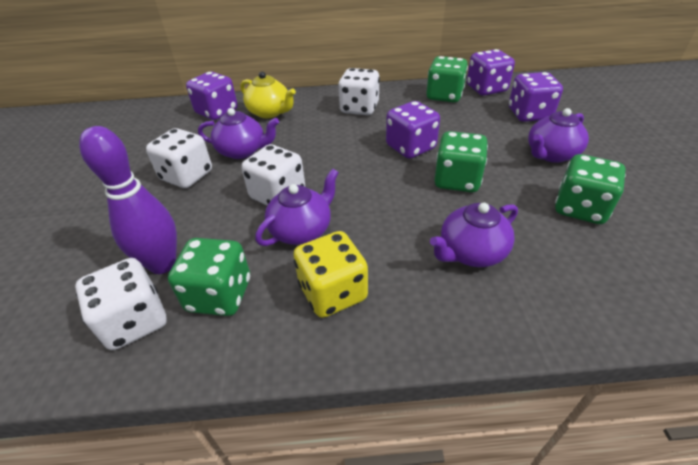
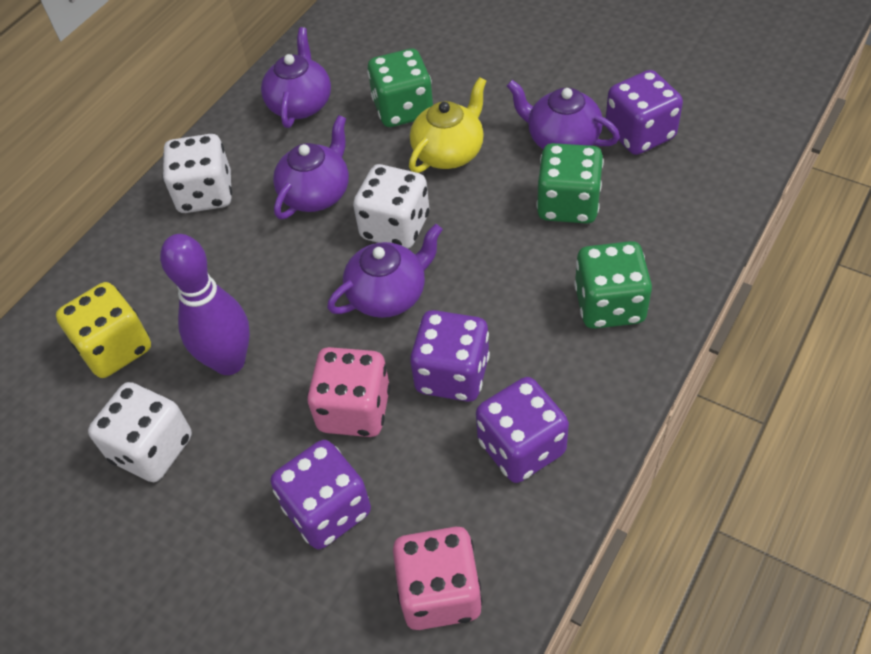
green dice: 4 -> 3
pink dice: 0 -> 2
white dice: 4 -> 3

